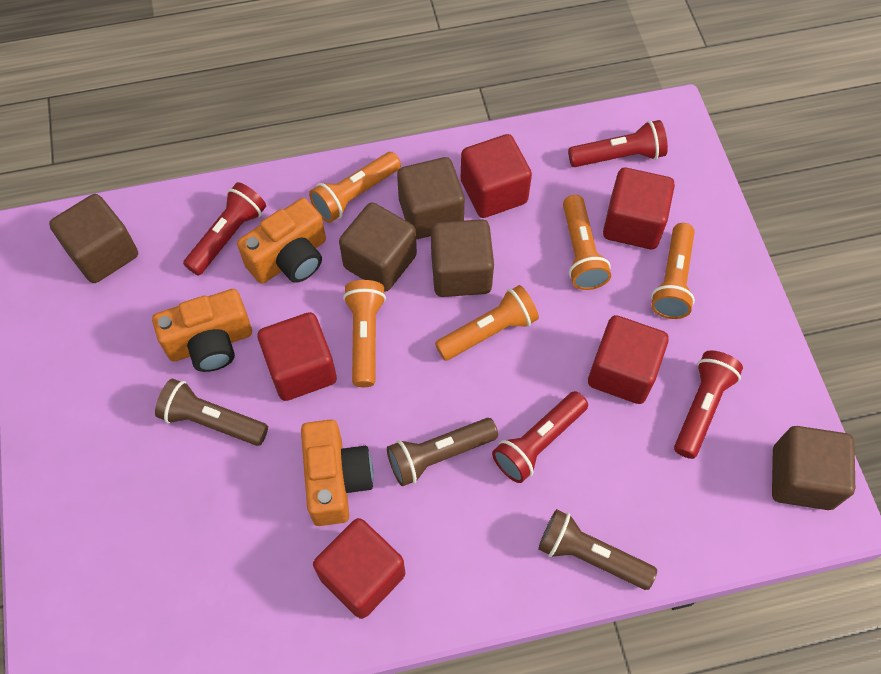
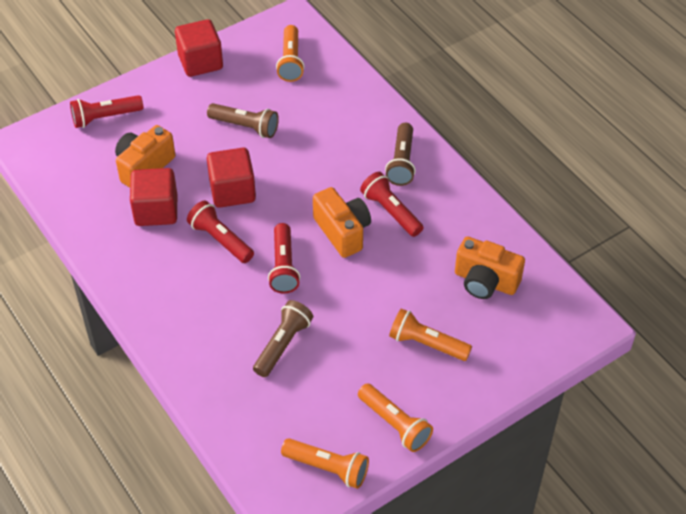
brown cube: 5 -> 0
orange flashlight: 5 -> 4
red cube: 5 -> 3

